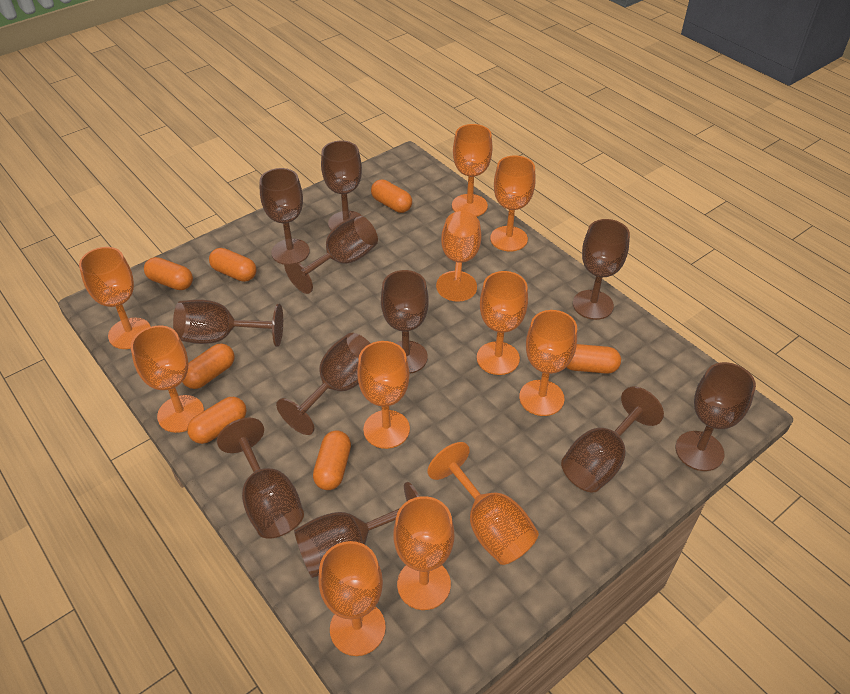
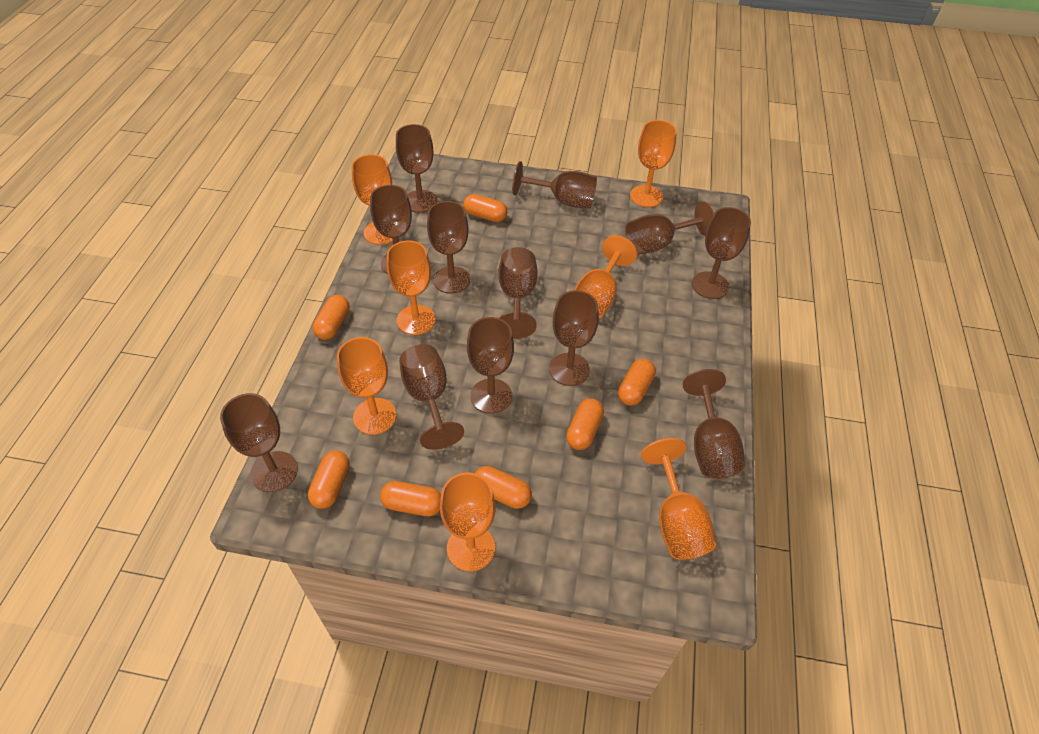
brown goblet: 11 -> 12
orange goblet: 11 -> 7

